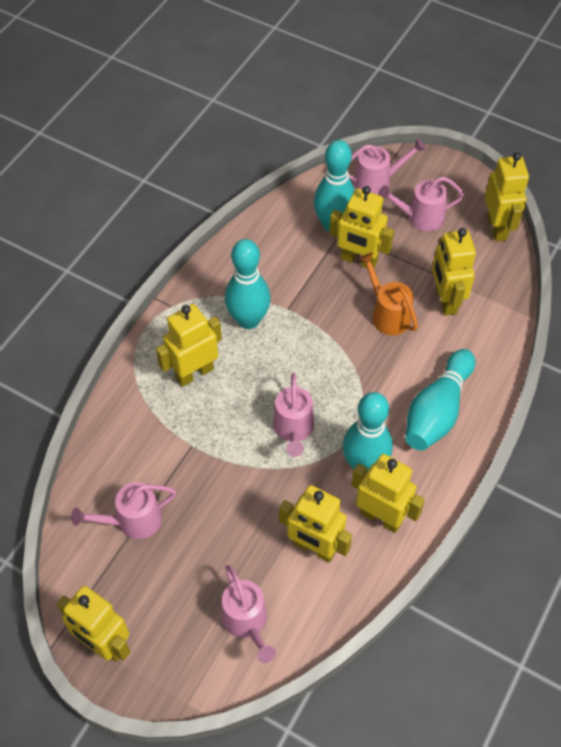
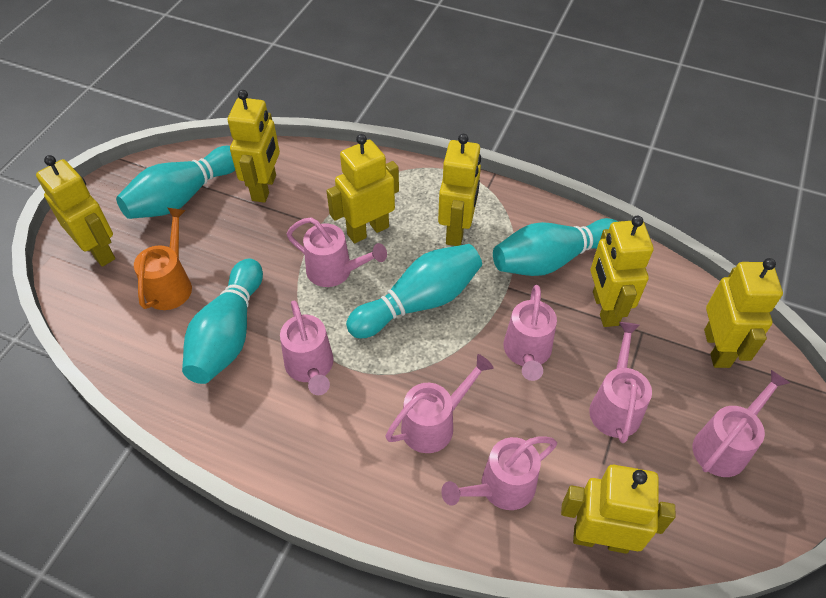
pink watering can: 5 -> 7

